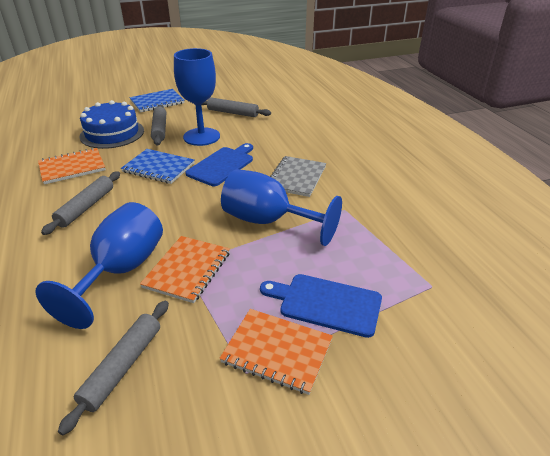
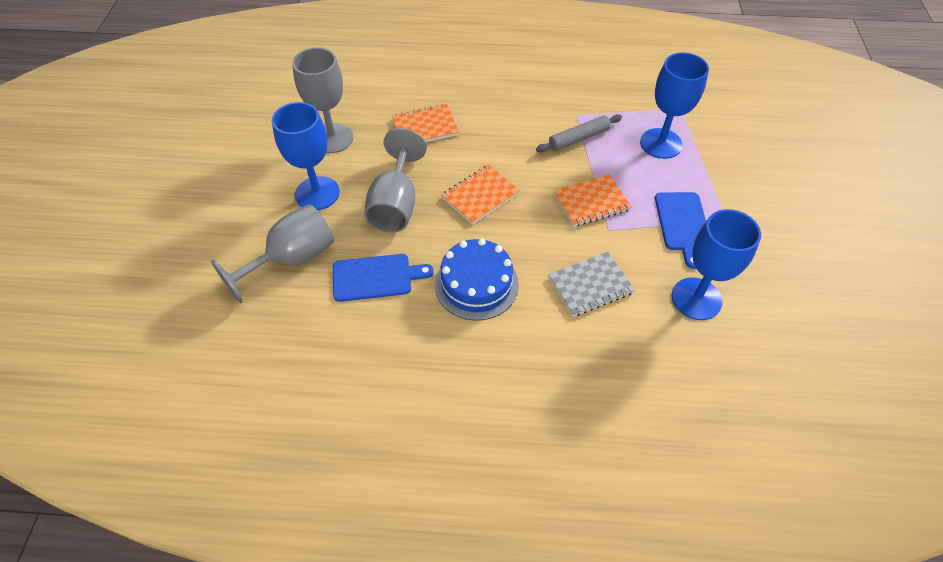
blue notebook: 2 -> 0
grey goblet: 0 -> 3
grey rolling pin: 4 -> 1

